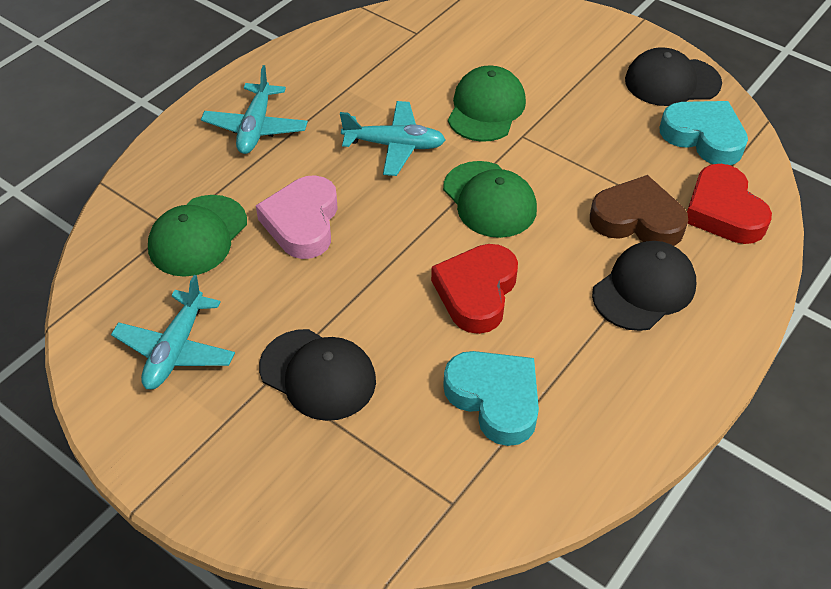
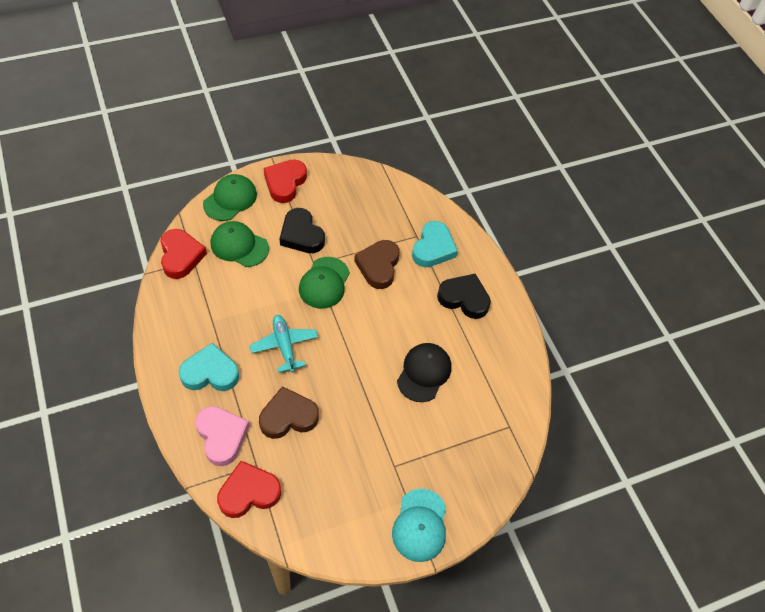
black cap: 3 -> 1
black heart: 0 -> 2
brown heart: 1 -> 2
red heart: 2 -> 3
turquoise cap: 0 -> 1
turquoise plane: 3 -> 1

